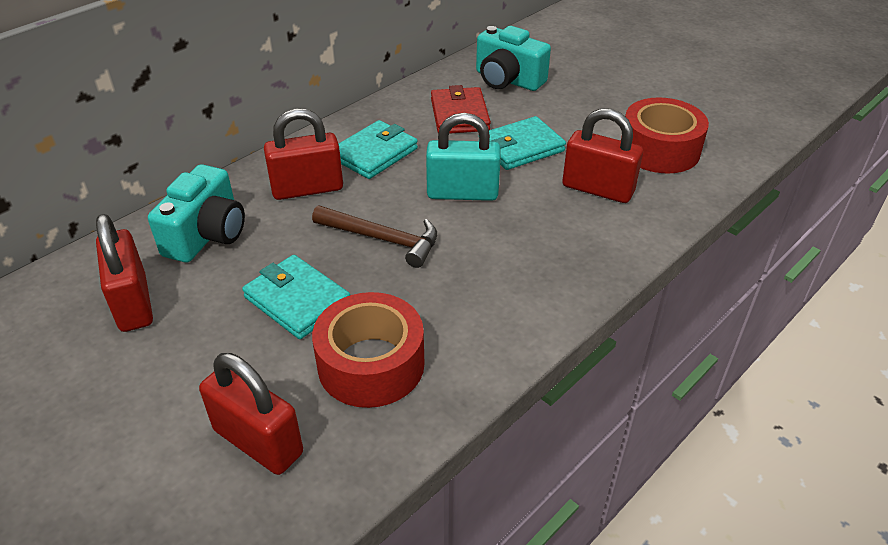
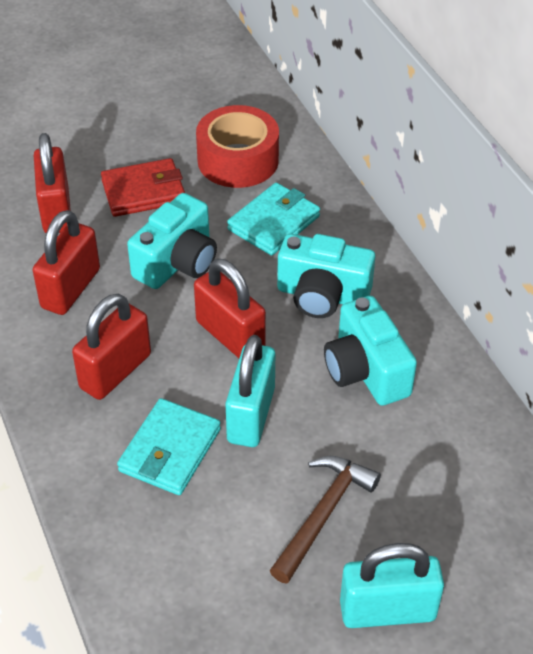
red tape: 2 -> 1
turquoise camera: 2 -> 3
turquoise padlock: 1 -> 2
turquoise wallet: 3 -> 2

